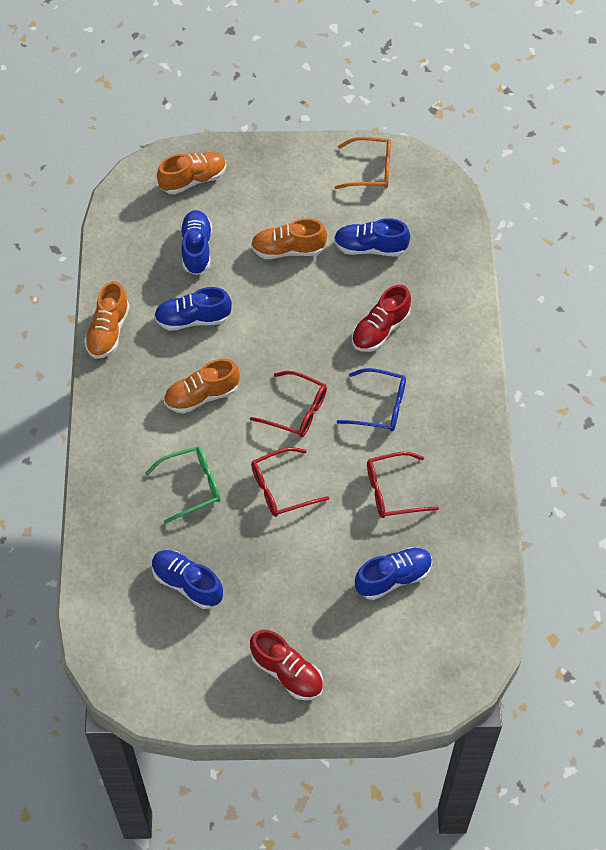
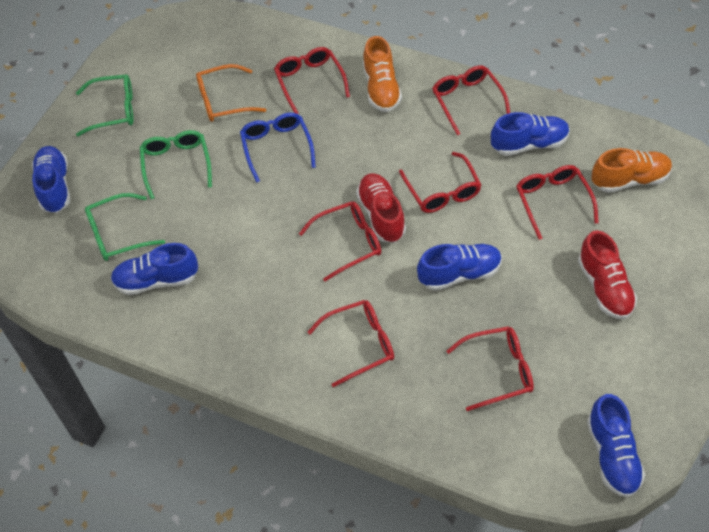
green glasses: 1 -> 3
orange shoe: 4 -> 2
red glasses: 3 -> 7

